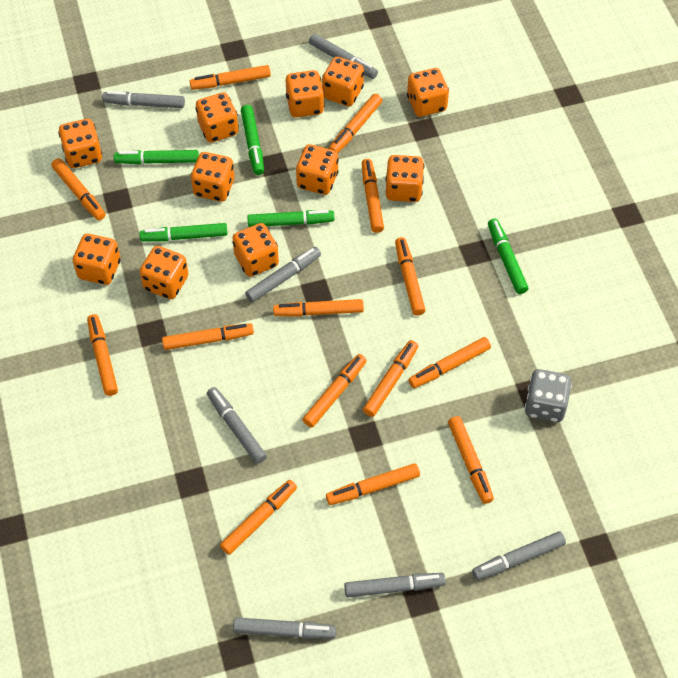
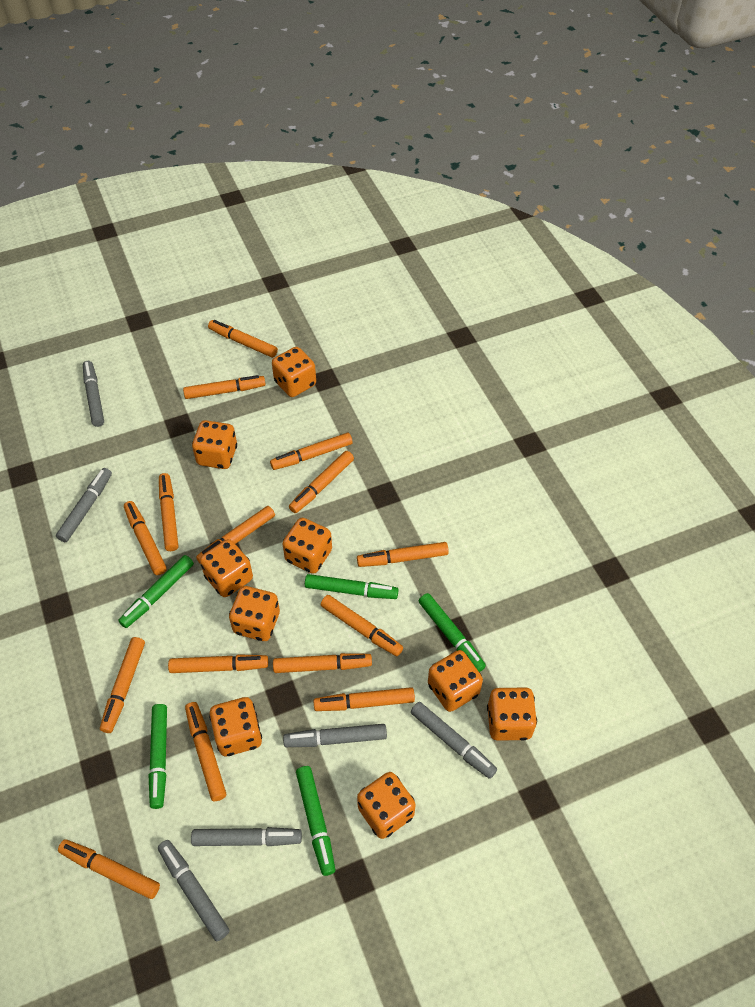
grey dice: 1 -> 0
grey marker: 7 -> 6
orange dice: 11 -> 9
orange marker: 14 -> 15

